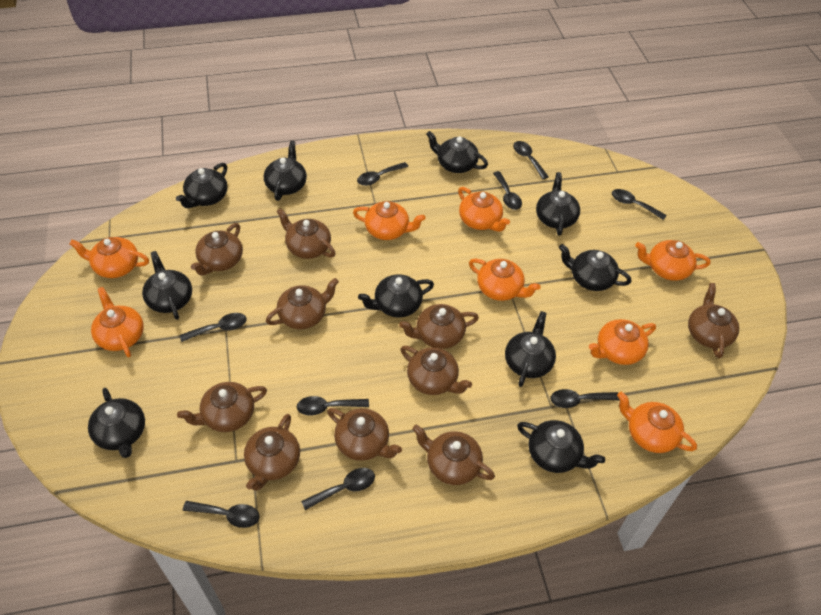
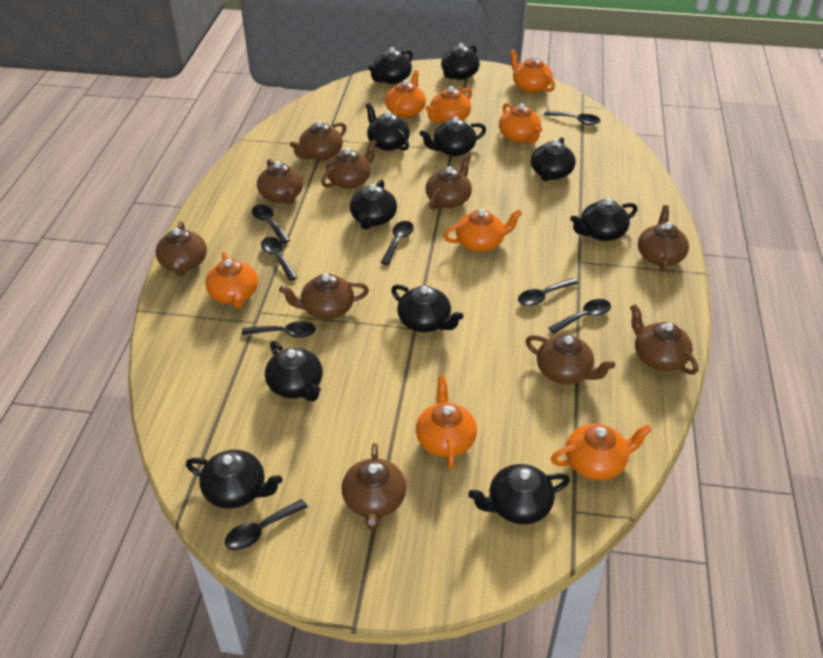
black spoon: 9 -> 8
black teapot: 10 -> 11

